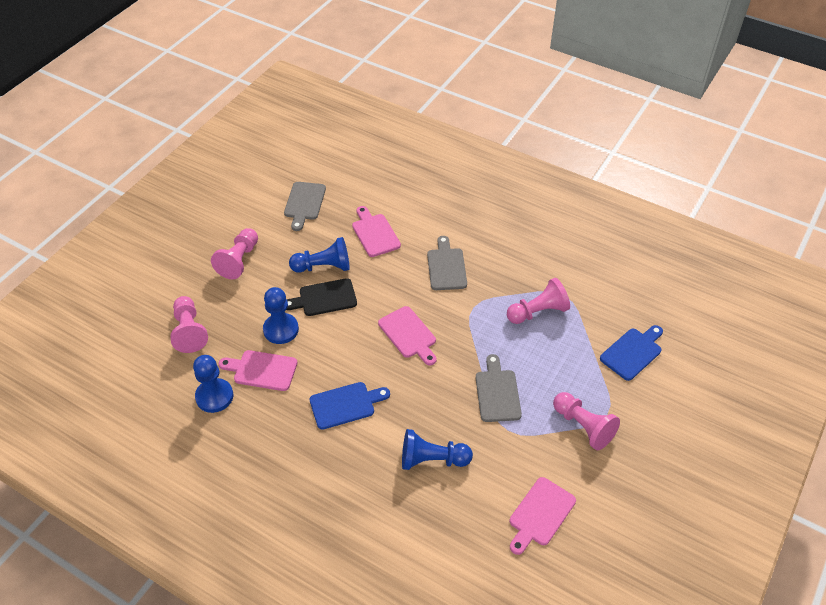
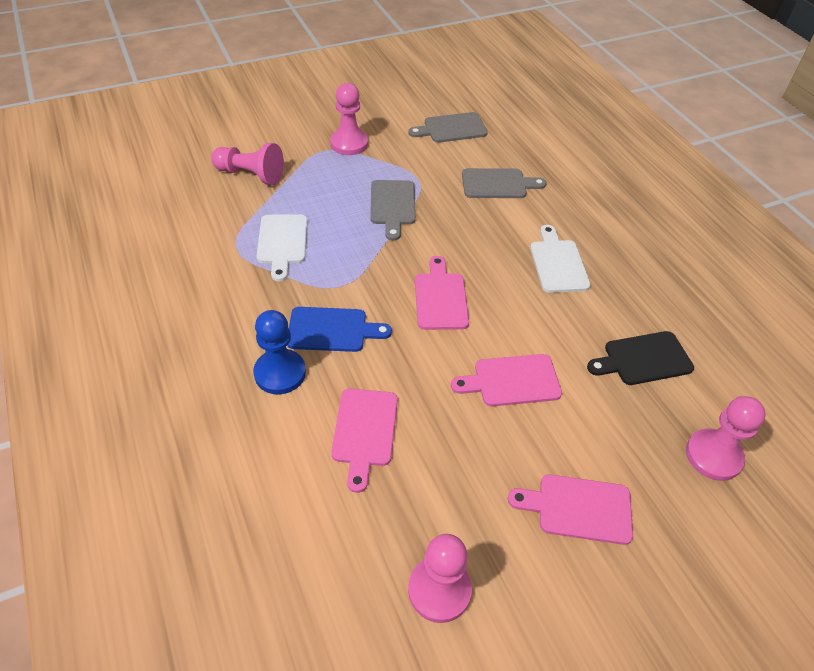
blue cutting board: 2 -> 1
blue pawn: 4 -> 1
white cutting board: 0 -> 2

